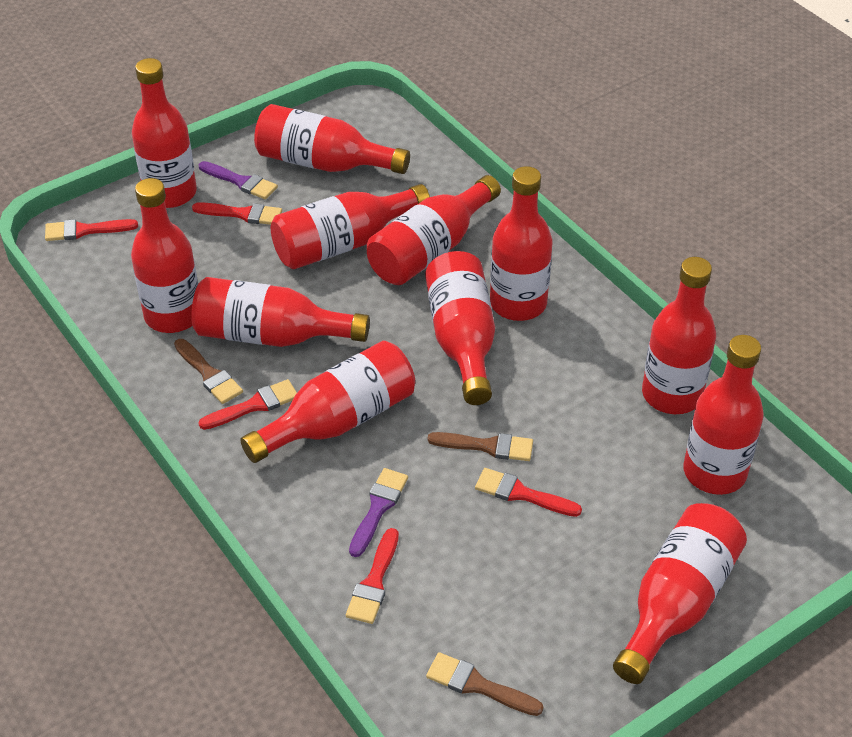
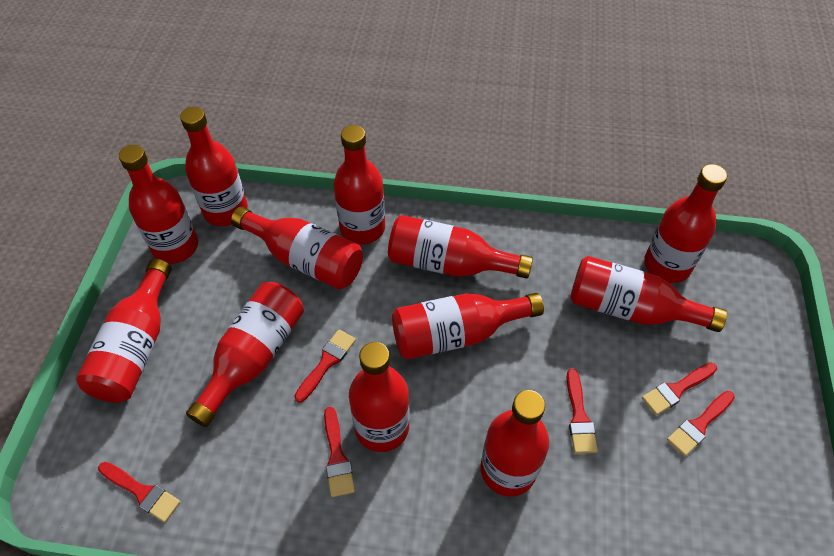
brown brush: 3 -> 0
purple brush: 2 -> 0
red brush: 5 -> 6

